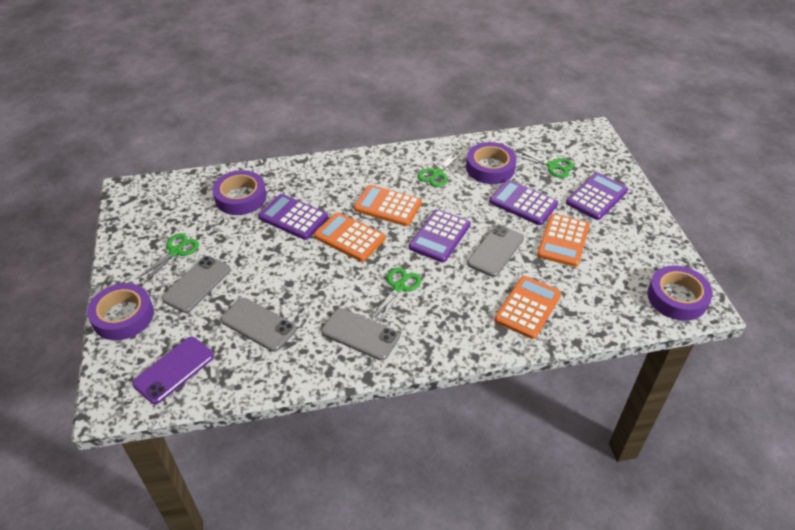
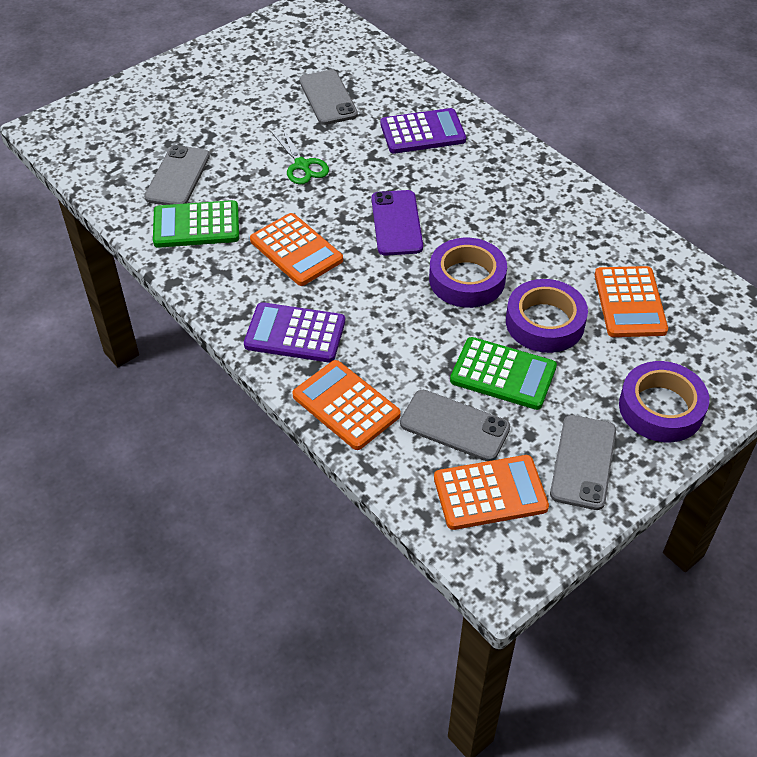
green calculator: 0 -> 2
green scissors: 4 -> 1
purple calculator: 4 -> 2
purple tape: 4 -> 3

